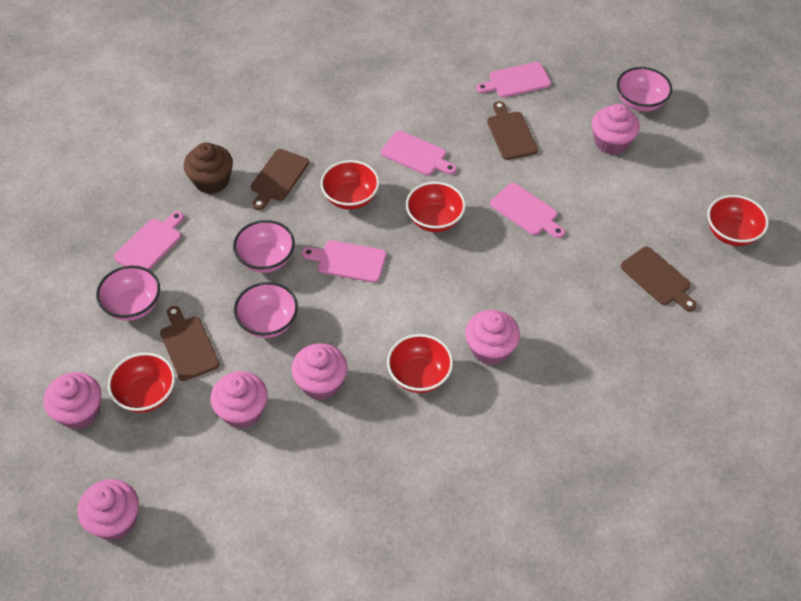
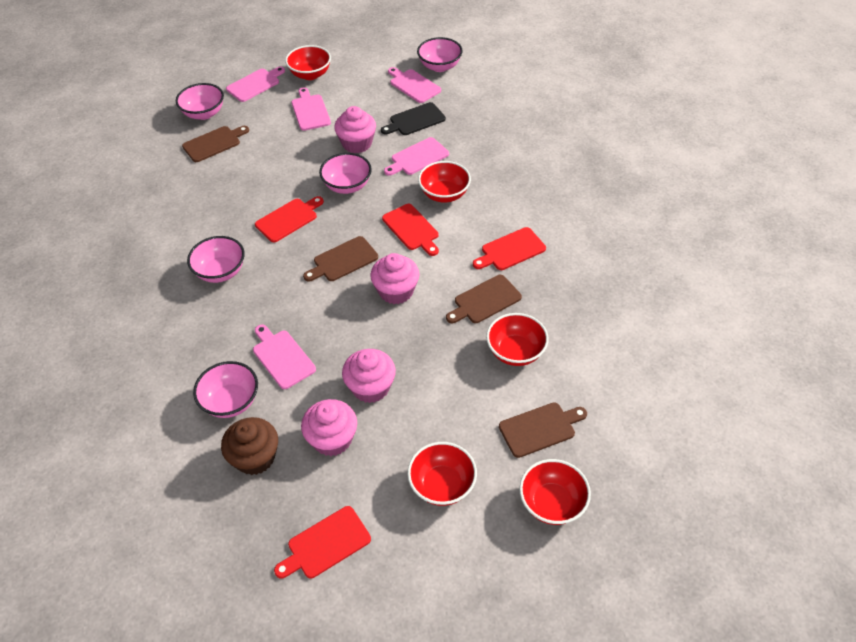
black cutting board: 0 -> 1
pink bowl: 4 -> 5
pink cupcake: 6 -> 4
red cutting board: 0 -> 4

